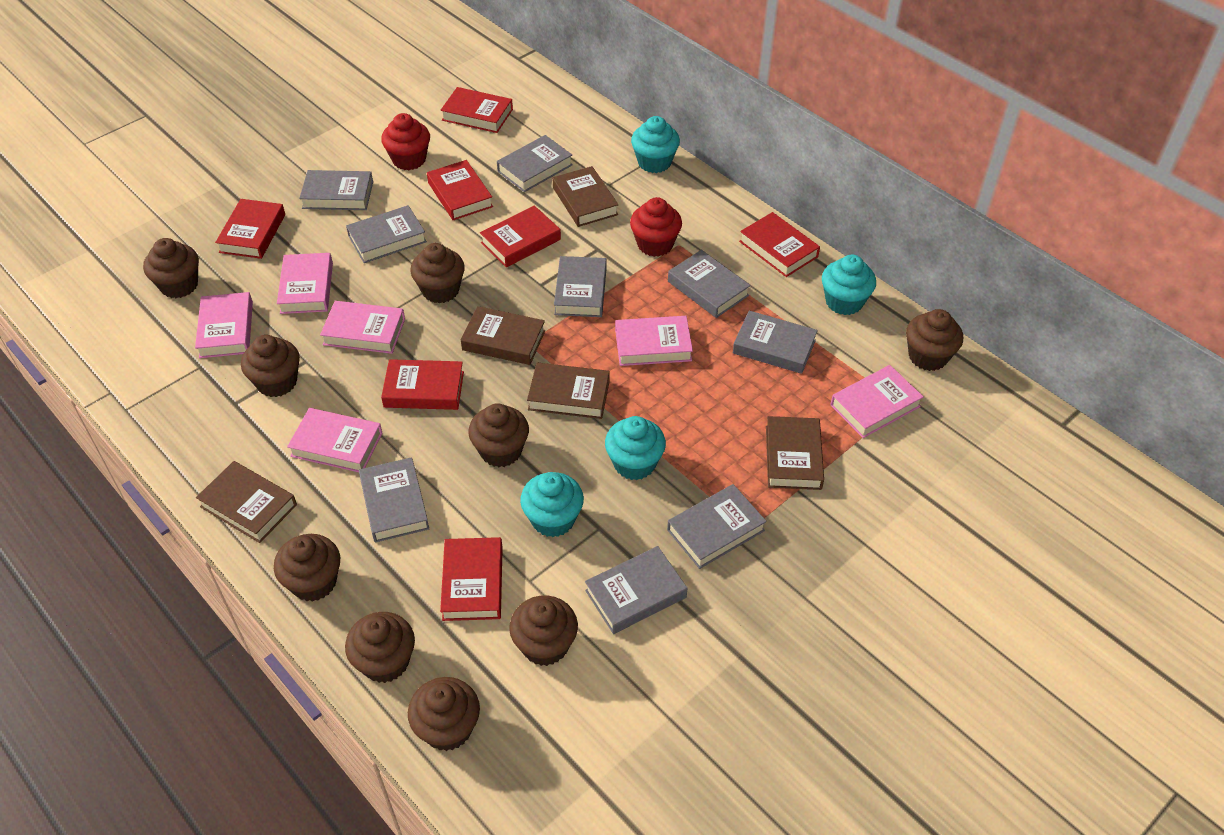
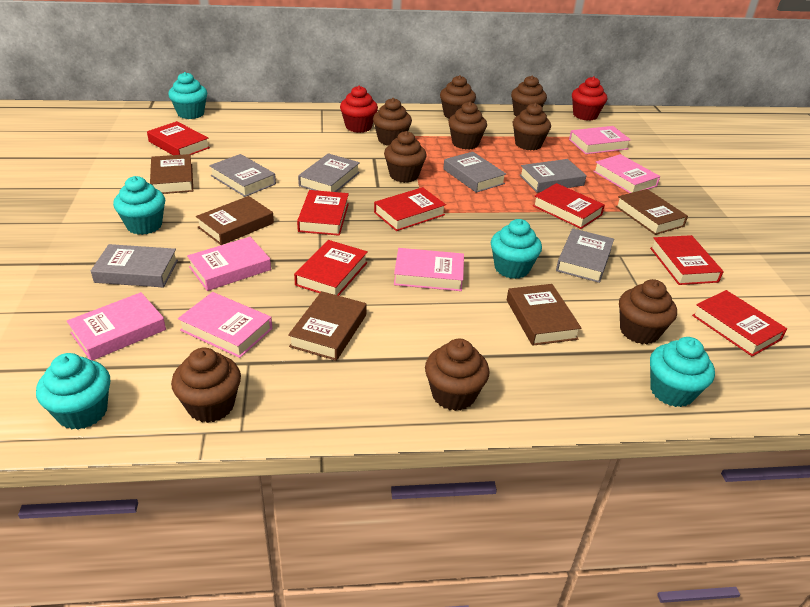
grey book: 9 -> 6
turquoise cupcake: 4 -> 5

